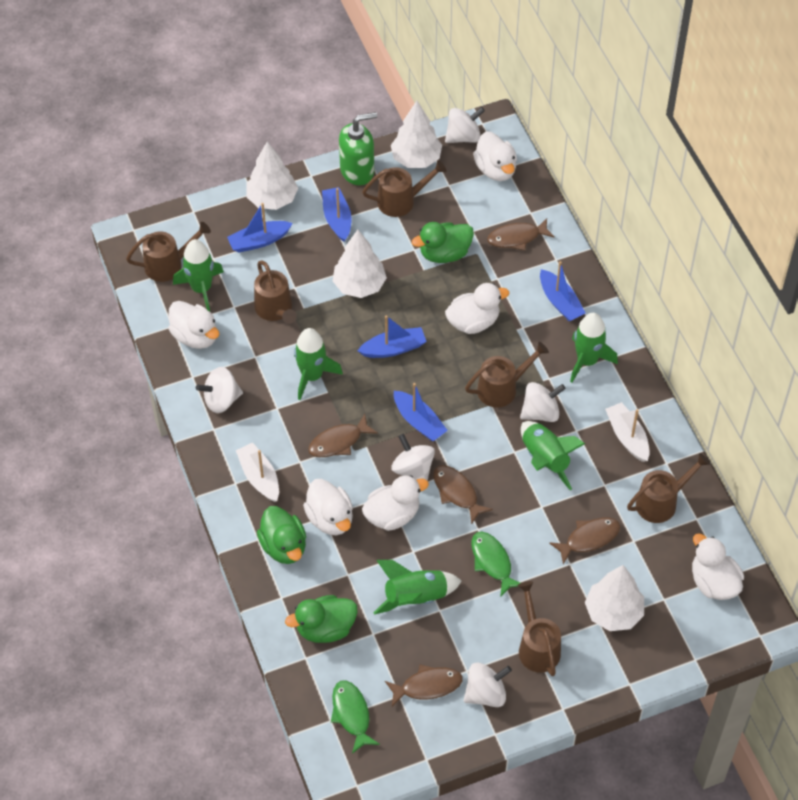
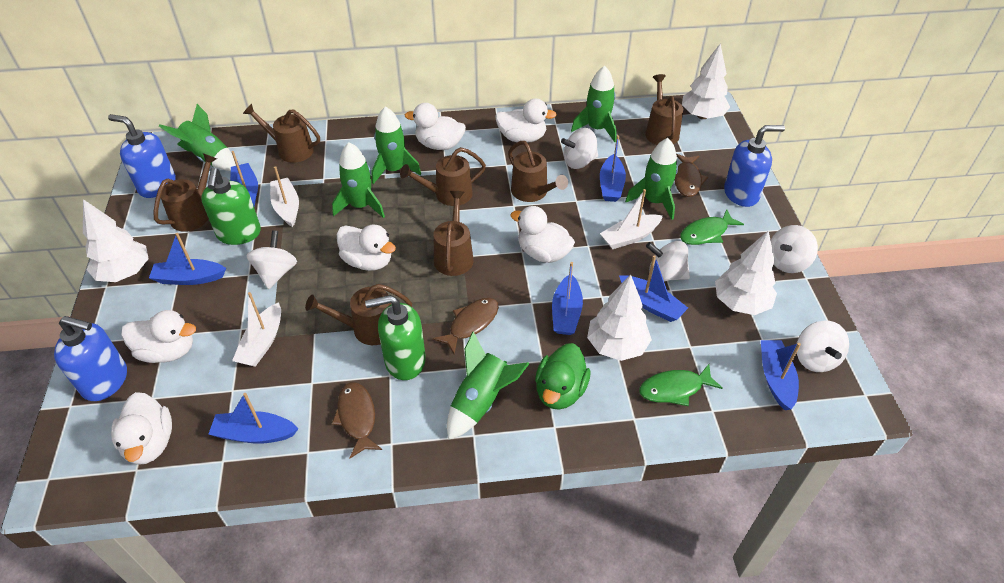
blue boat: 5 -> 7
blue soap dispenser: 0 -> 3
brown fish: 5 -> 3
brown watering can: 6 -> 7
green duck: 3 -> 1
green rocket: 5 -> 6
green soap dispenser: 1 -> 2
white boat: 2 -> 3

